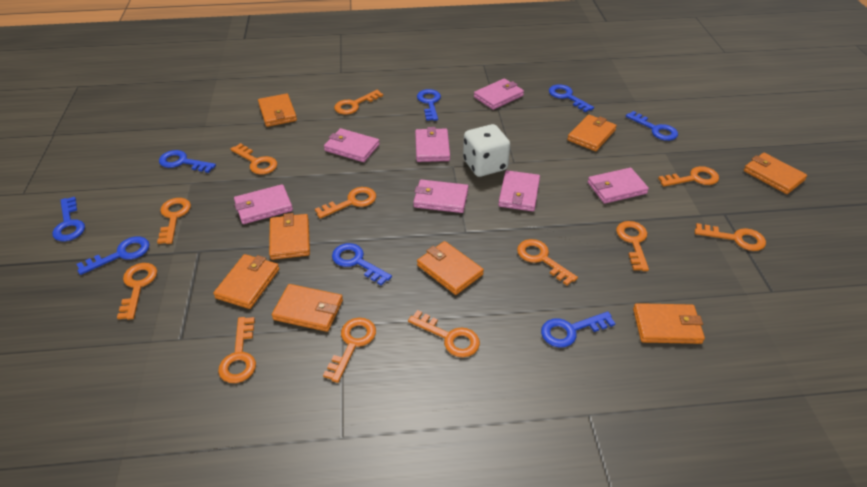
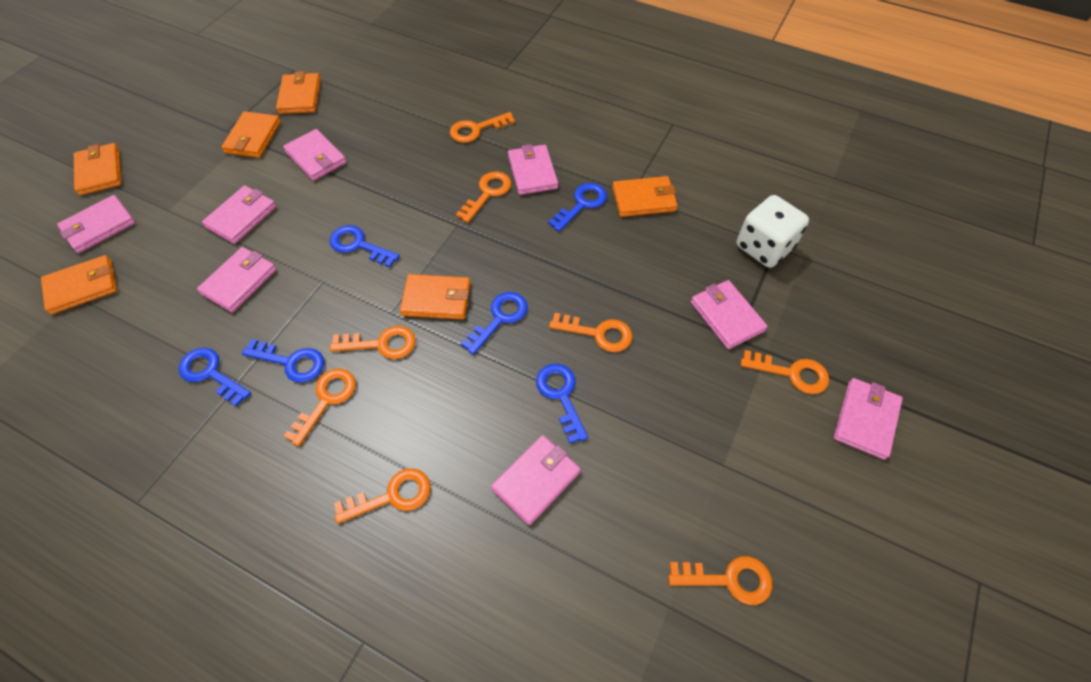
blue key: 8 -> 6
orange key: 12 -> 8
orange wallet: 8 -> 6
pink wallet: 7 -> 8

